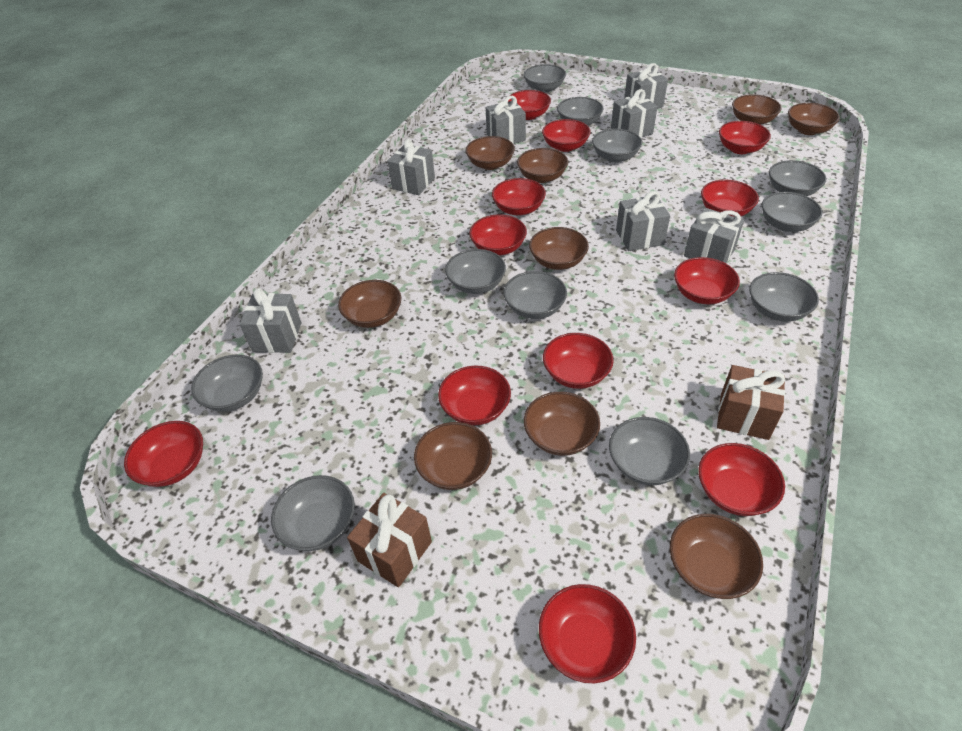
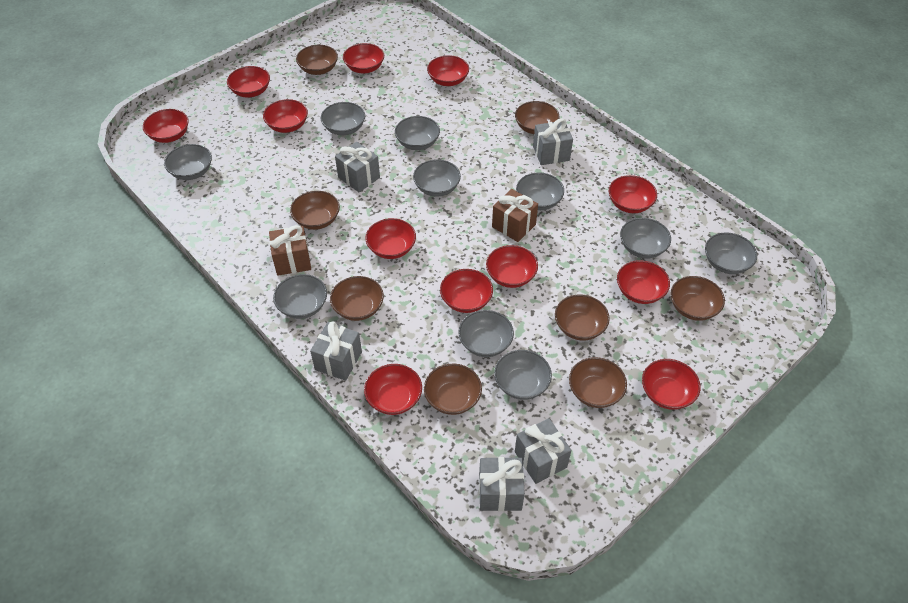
brown bowl: 9 -> 8
grey bowl: 11 -> 10
grey gift: 7 -> 5

